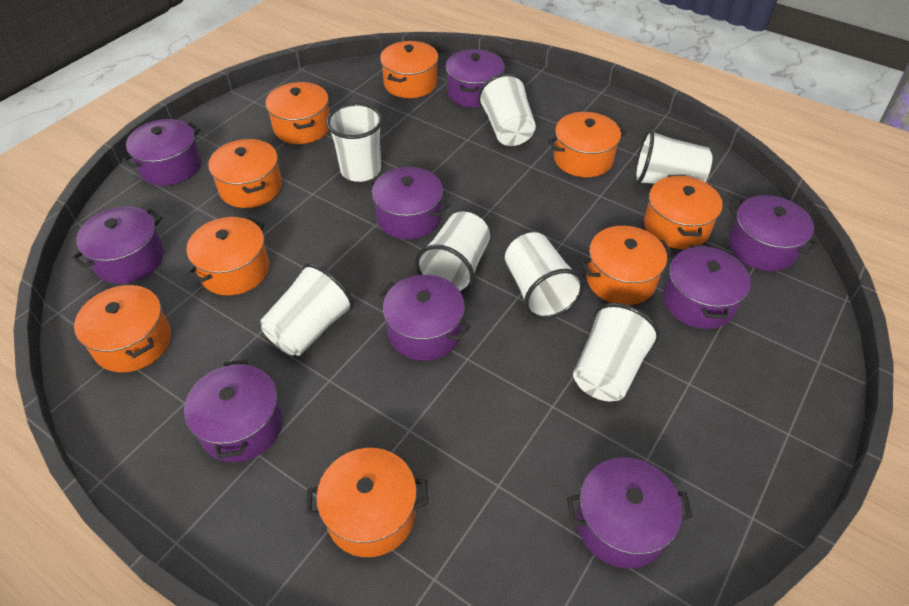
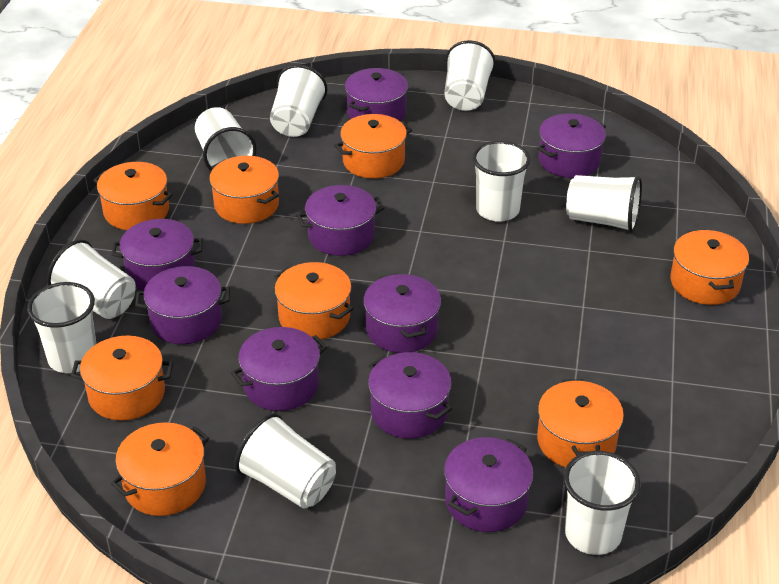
orange pot: 9 -> 8
white cup: 7 -> 9

